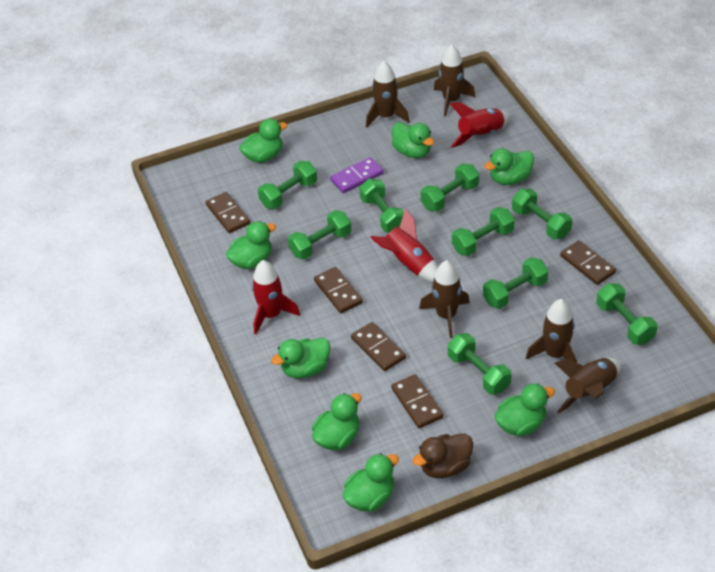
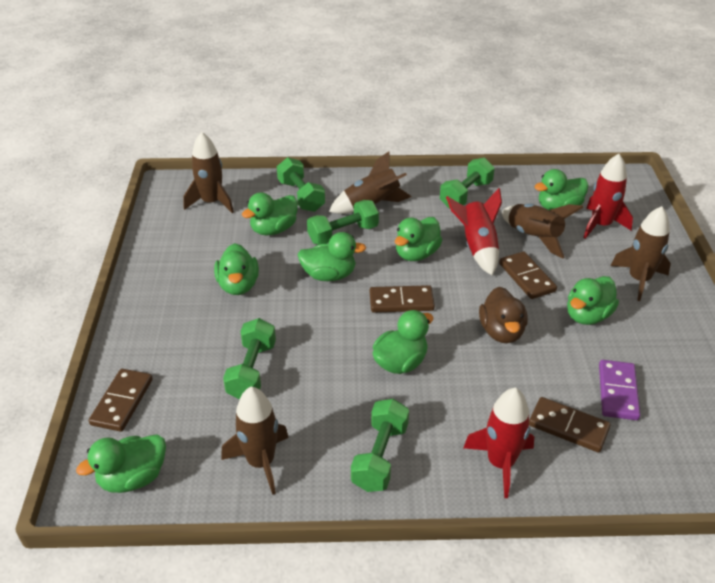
brown domino: 5 -> 4
green dumbbell: 9 -> 5

